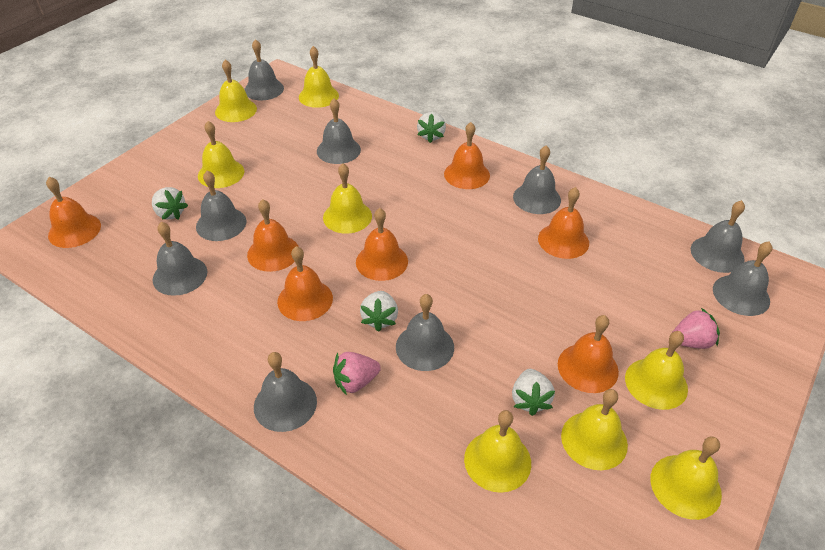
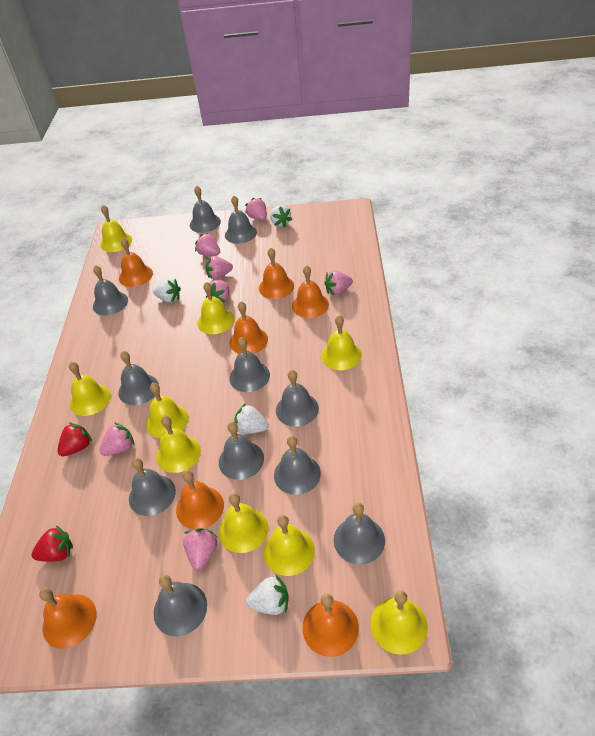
grey bell: 9 -> 11
pink strawberry: 2 -> 7
red strawberry: 0 -> 2
yellow bell: 8 -> 9

